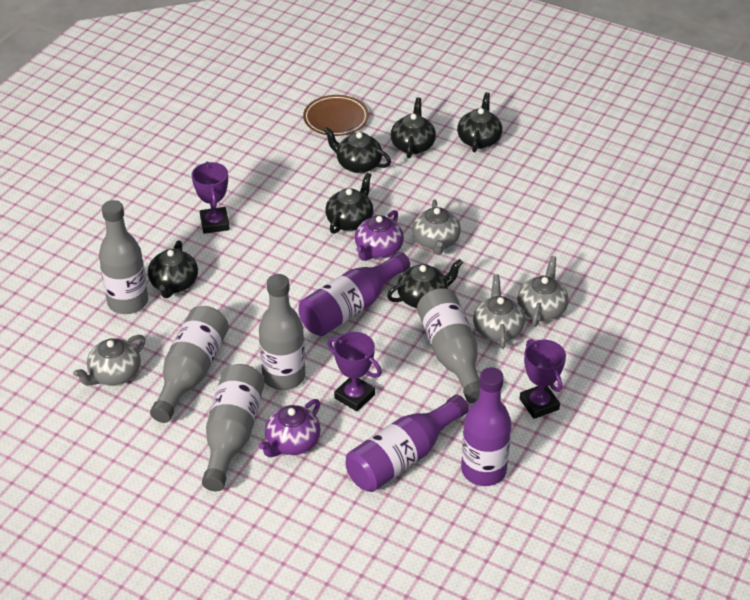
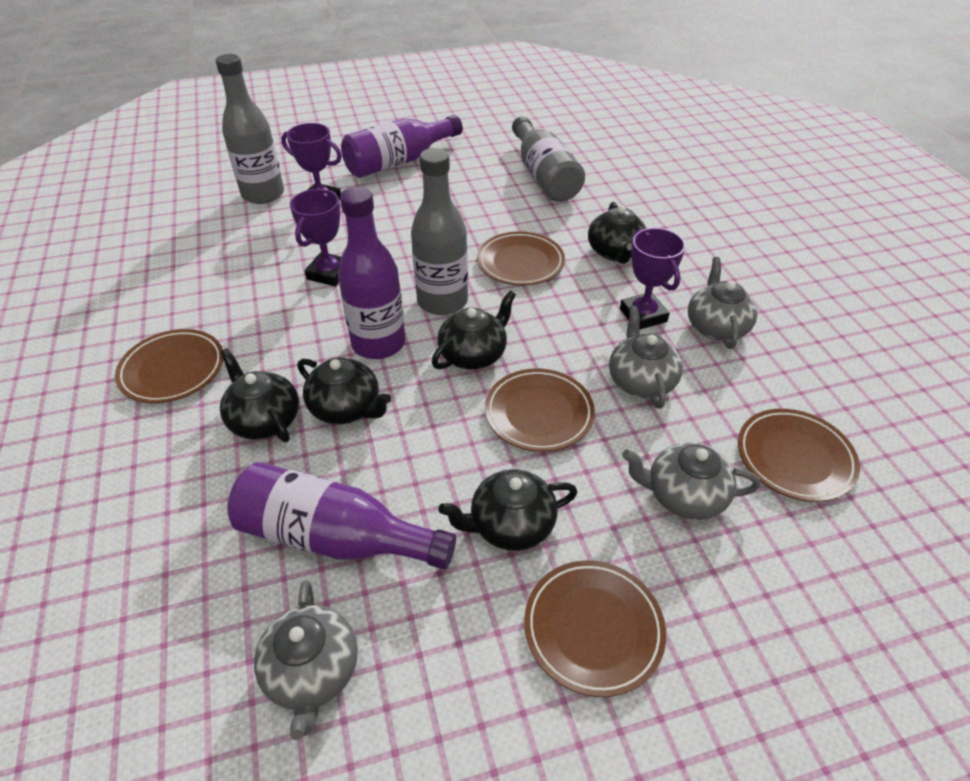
black teapot: 6 -> 5
brown plate: 1 -> 5
grey bottle: 5 -> 3
purple teapot: 2 -> 0

